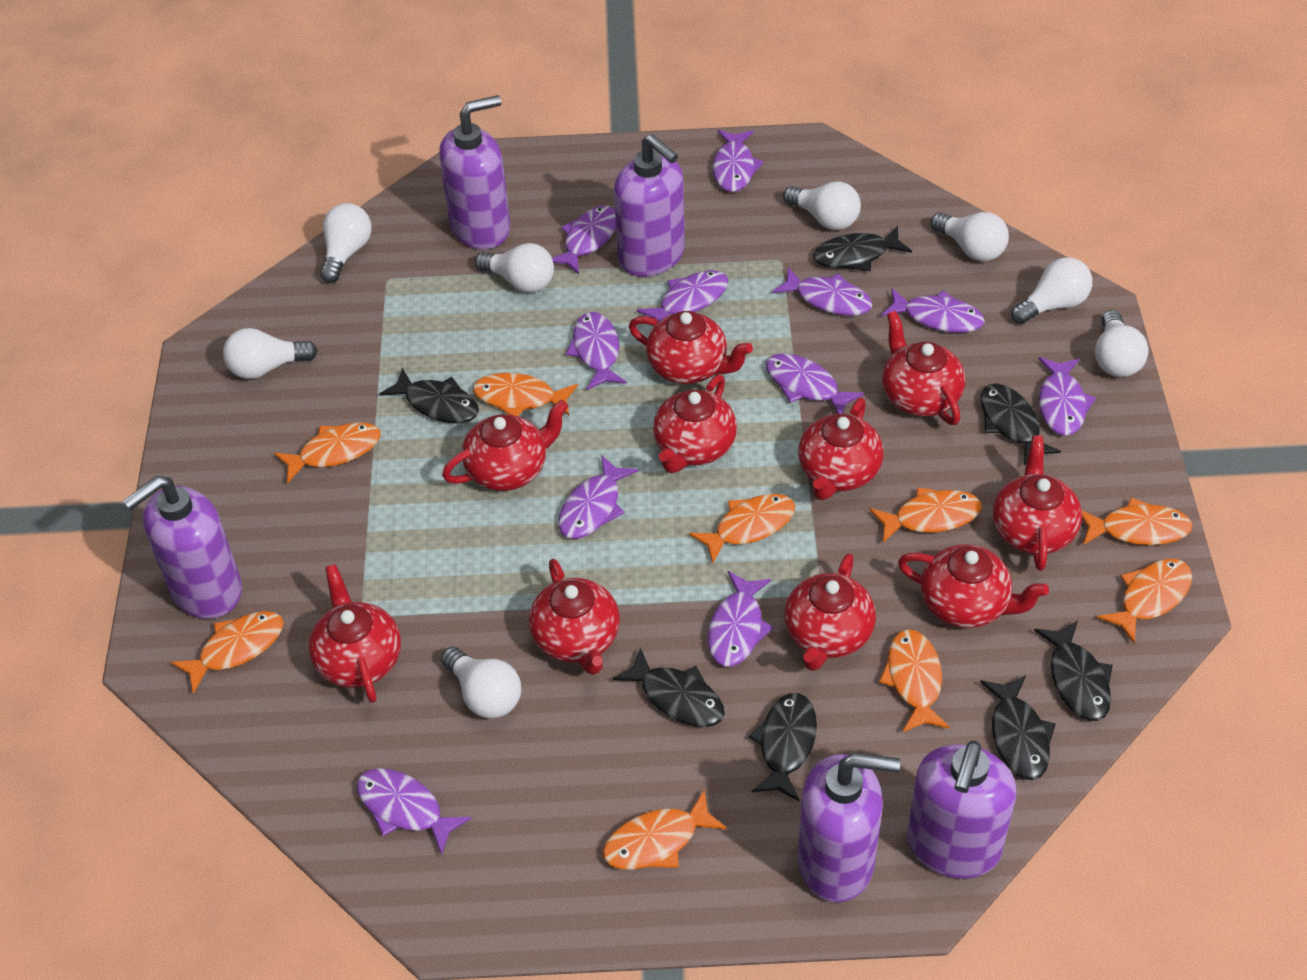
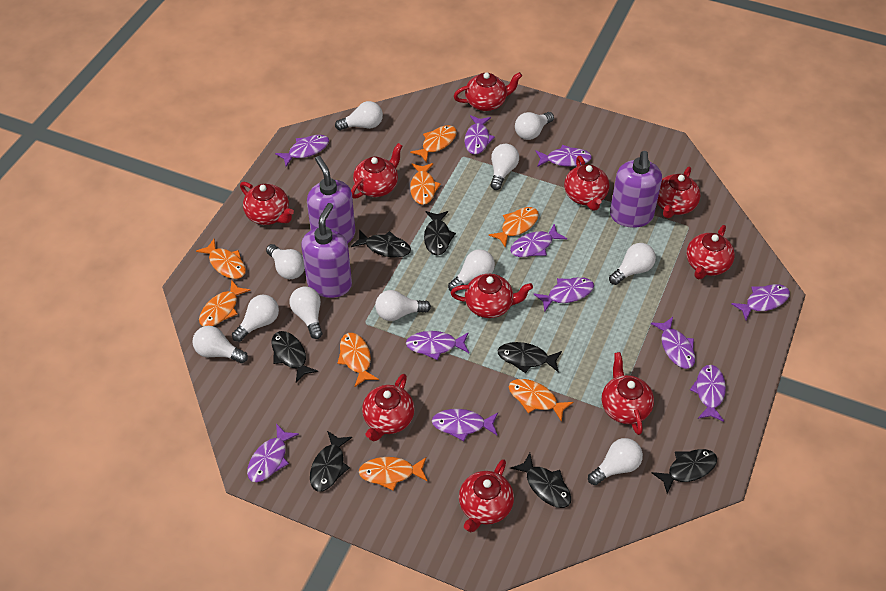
orange fish: 9 -> 8
purple soap dispenser: 5 -> 3
white light bulb: 8 -> 11

